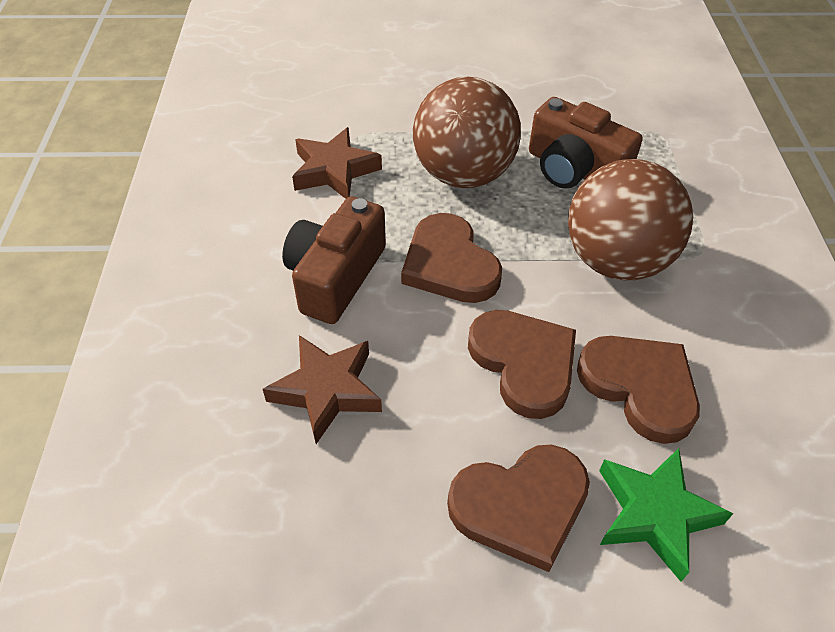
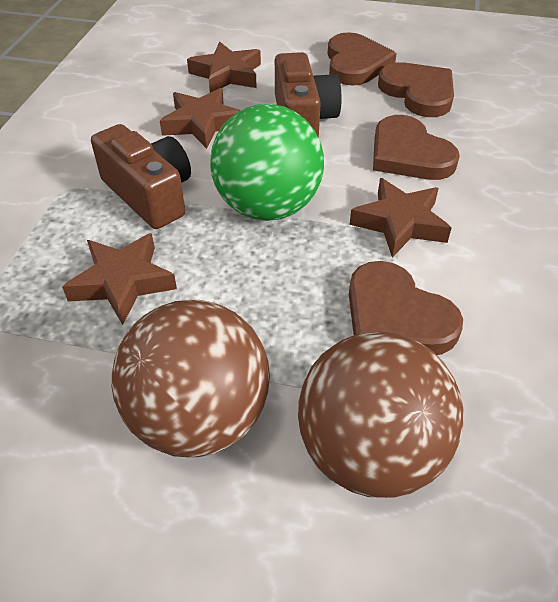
brown star: 2 -> 4
green ball: 0 -> 1
green star: 1 -> 0

